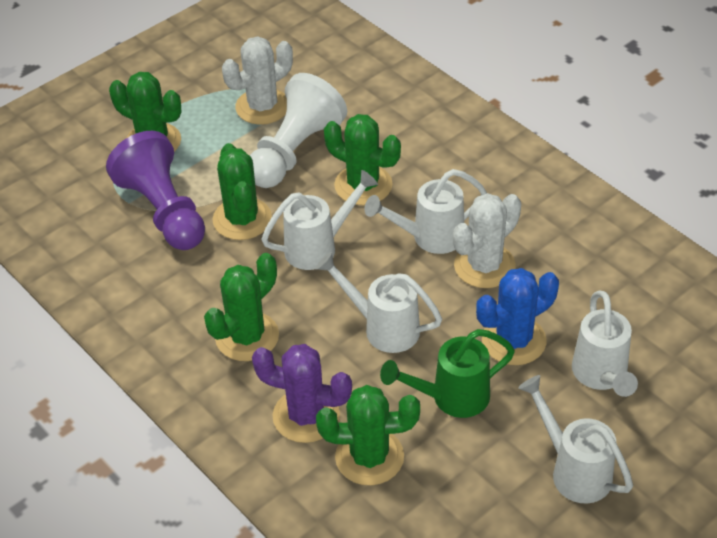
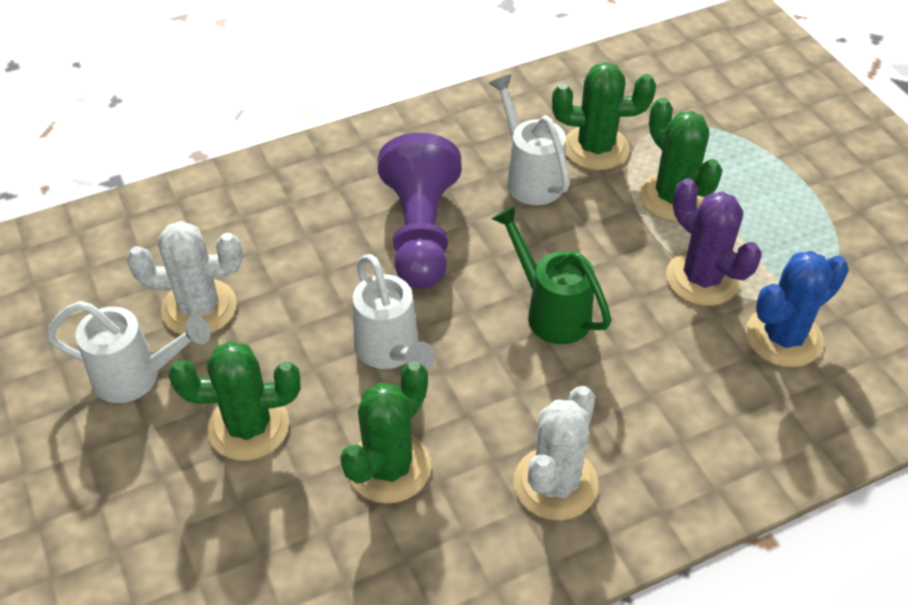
green cactus: 5 -> 4
white pawn: 1 -> 0
white watering can: 5 -> 3

